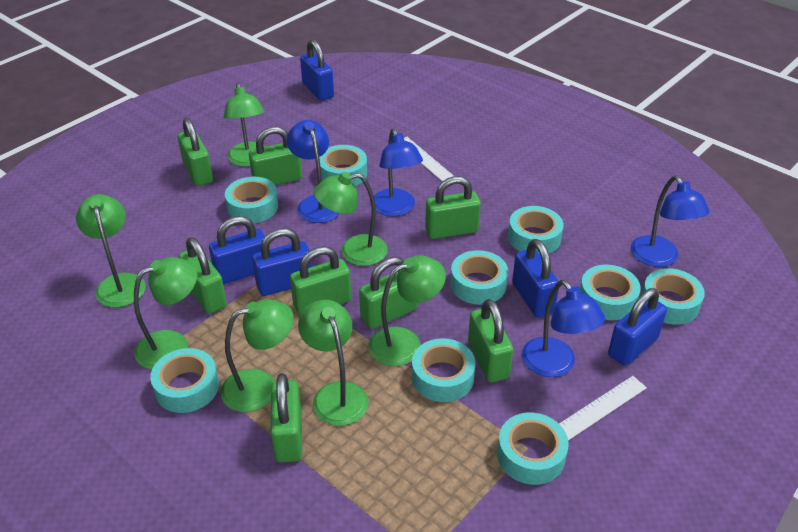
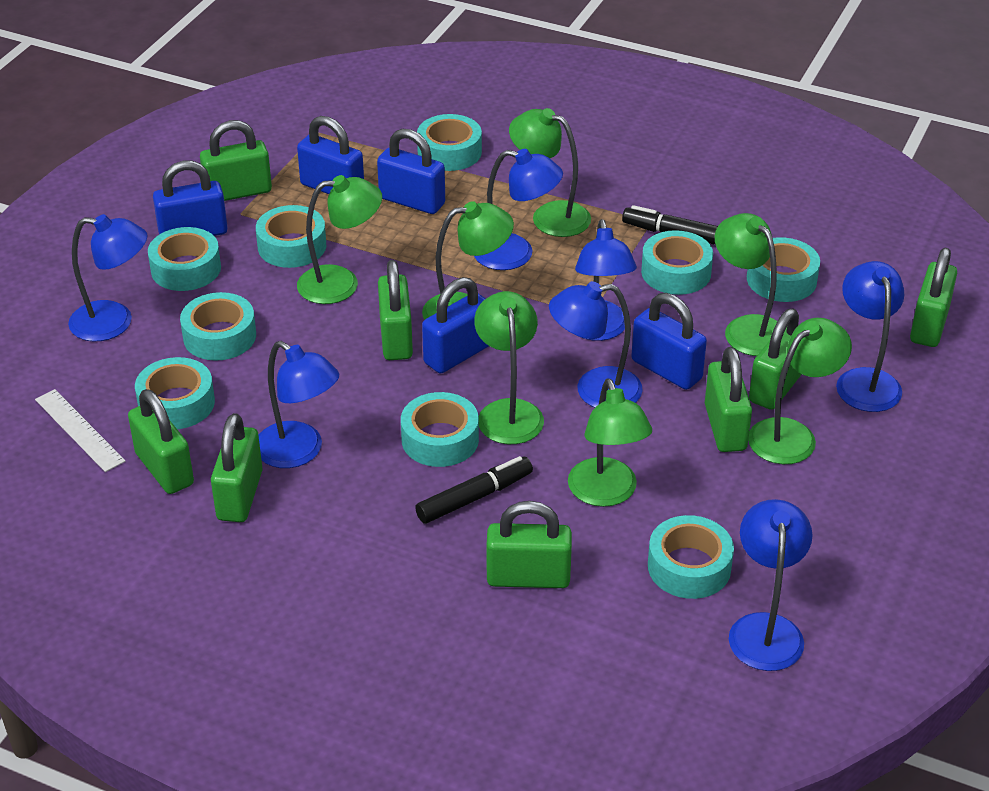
black marker: 0 -> 2
blue lamp: 4 -> 7
white ruler: 2 -> 1

